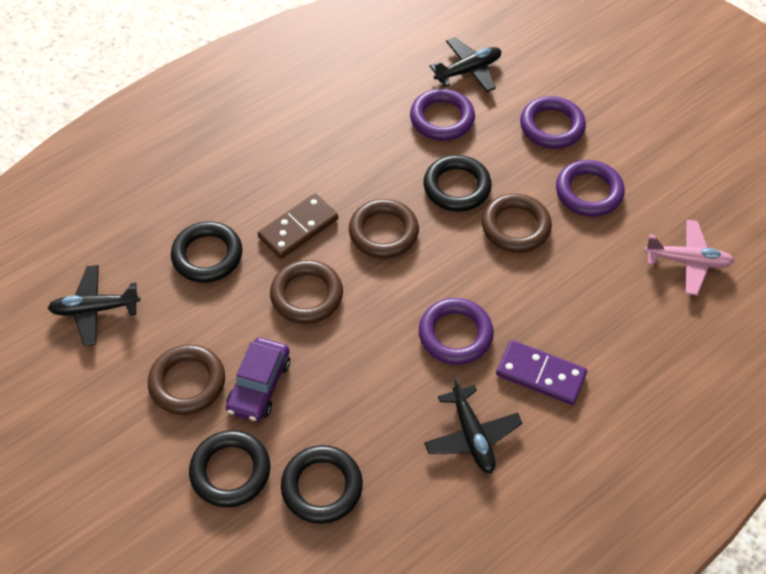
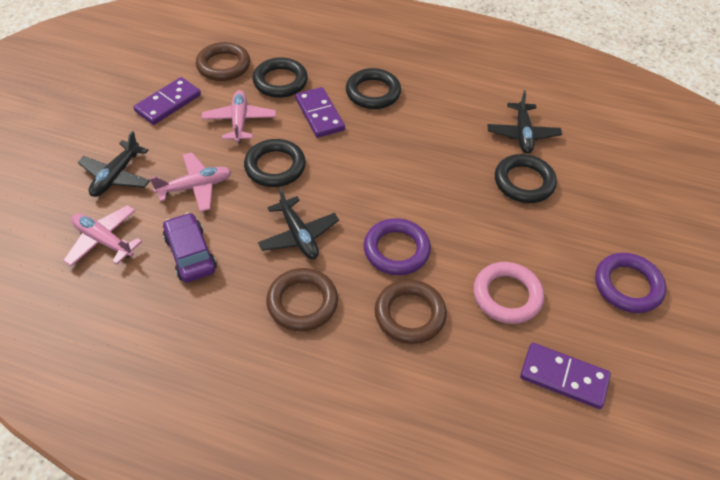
brown domino: 1 -> 0
brown ring: 4 -> 3
pink plane: 1 -> 3
pink ring: 0 -> 1
purple domino: 1 -> 3
purple ring: 4 -> 2

